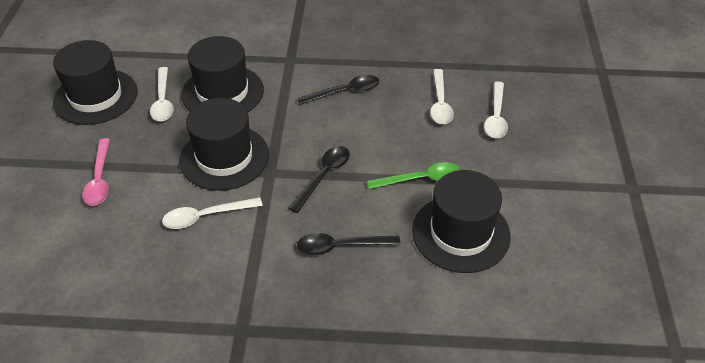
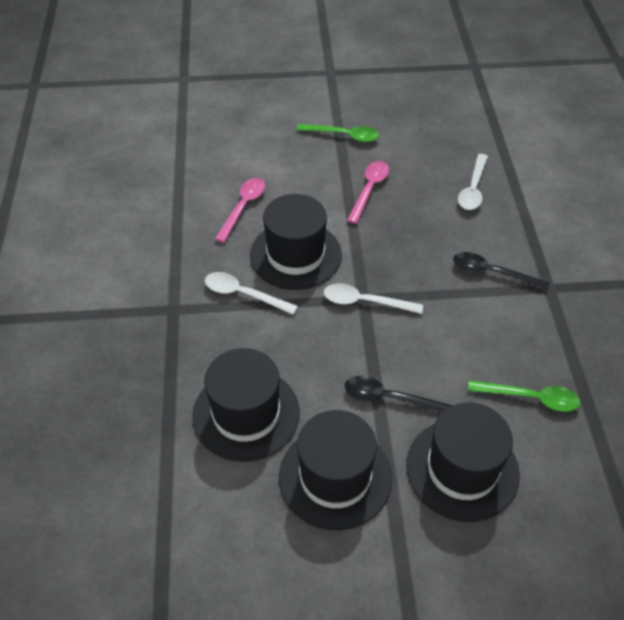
black spoon: 3 -> 2
green spoon: 1 -> 2
pink spoon: 1 -> 2
white spoon: 4 -> 3

